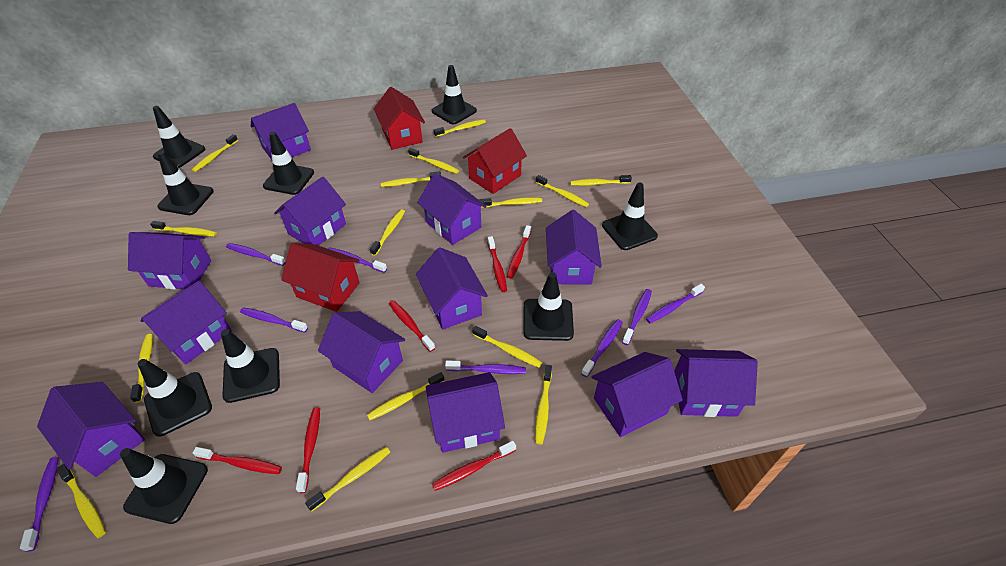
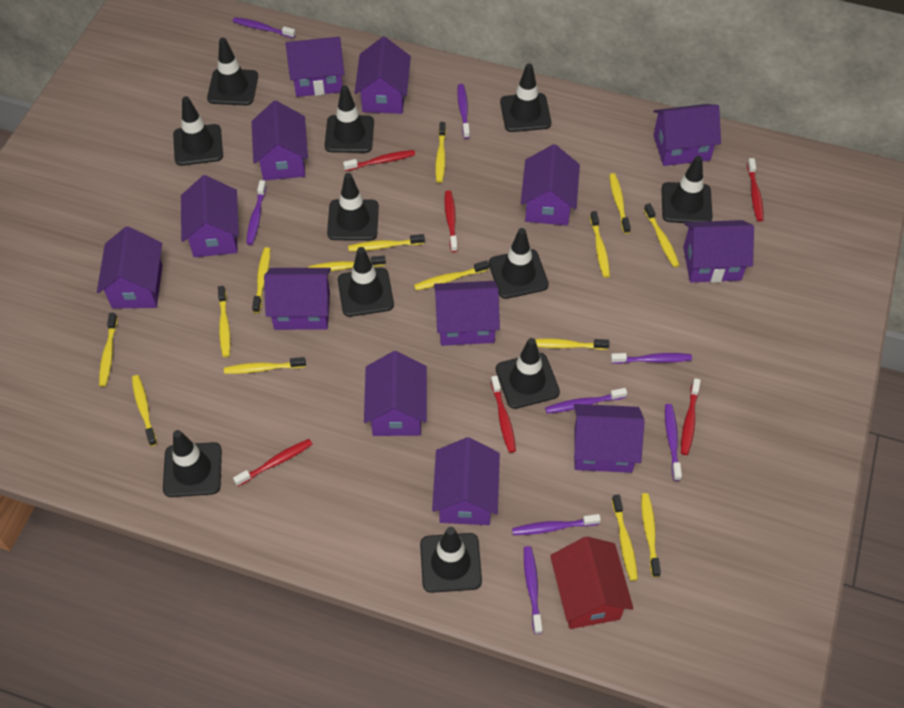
black traffic cone: 9 -> 11
purple house: 12 -> 13
red house: 3 -> 1

